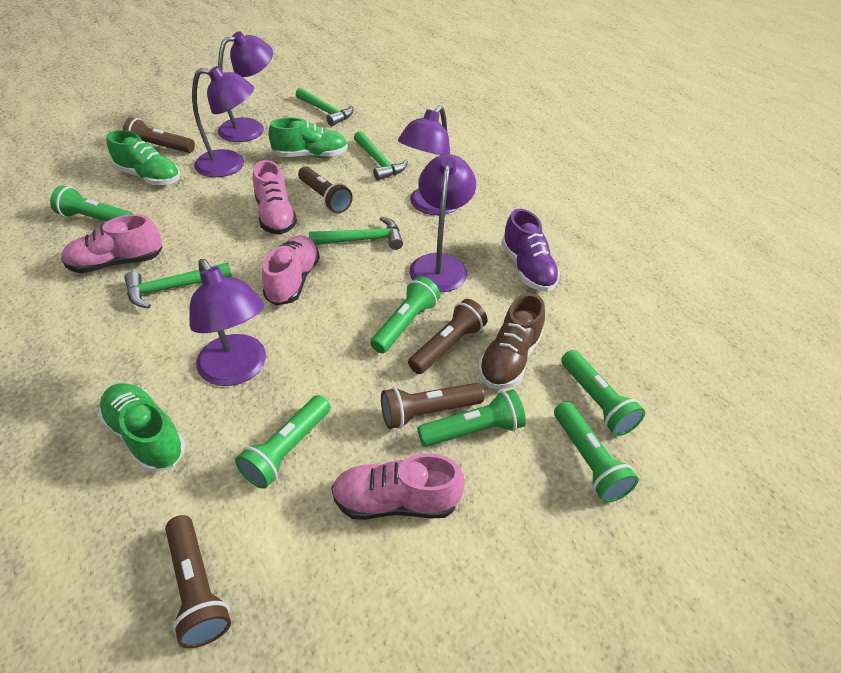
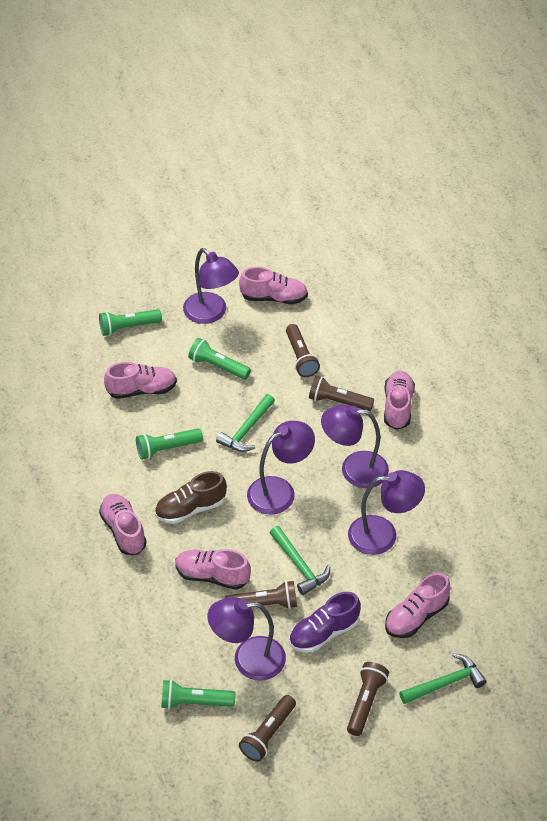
green flashlight: 6 -> 4
green hammer: 4 -> 3
green shoe: 3 -> 0
pink shoe: 4 -> 6

